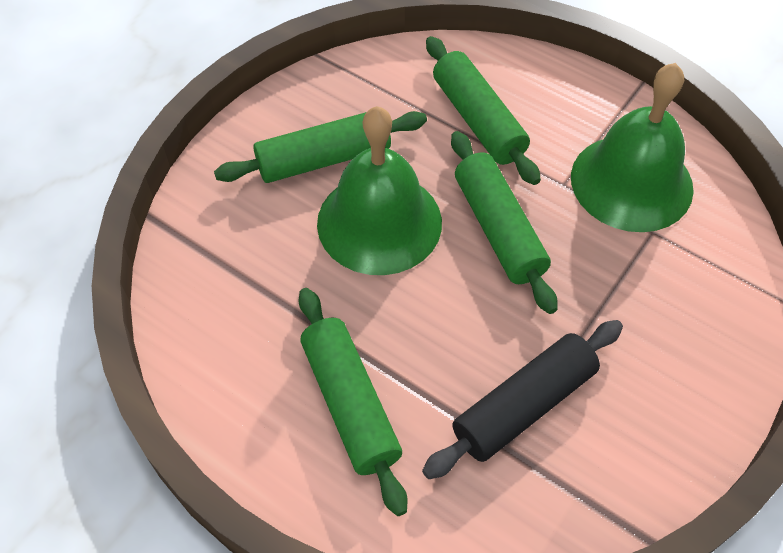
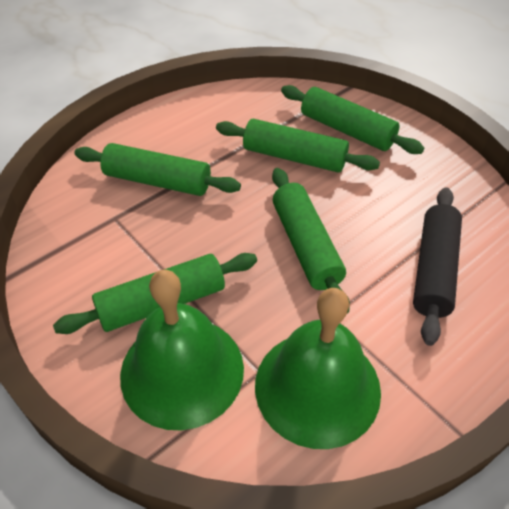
green rolling pin: 4 -> 5

